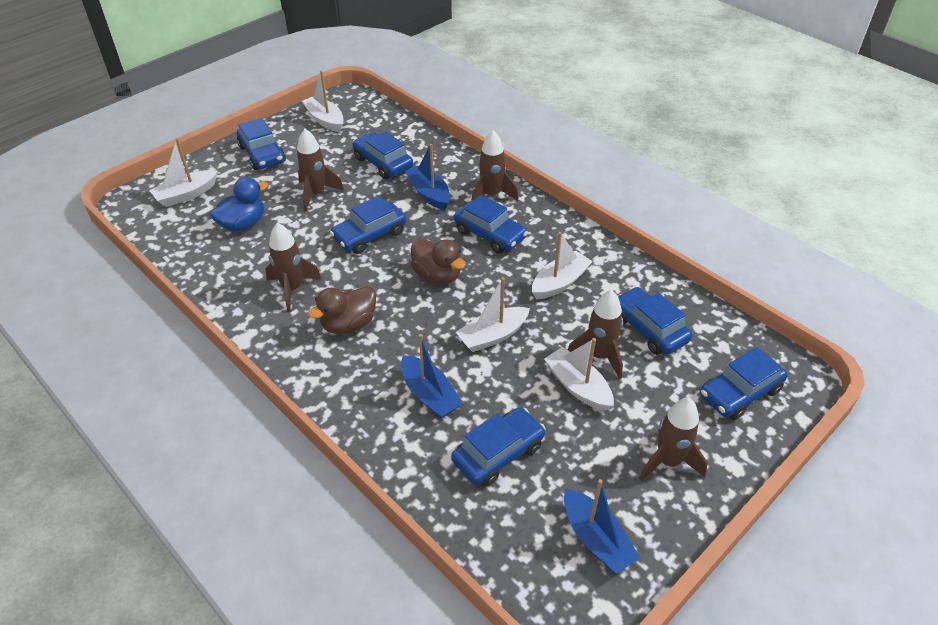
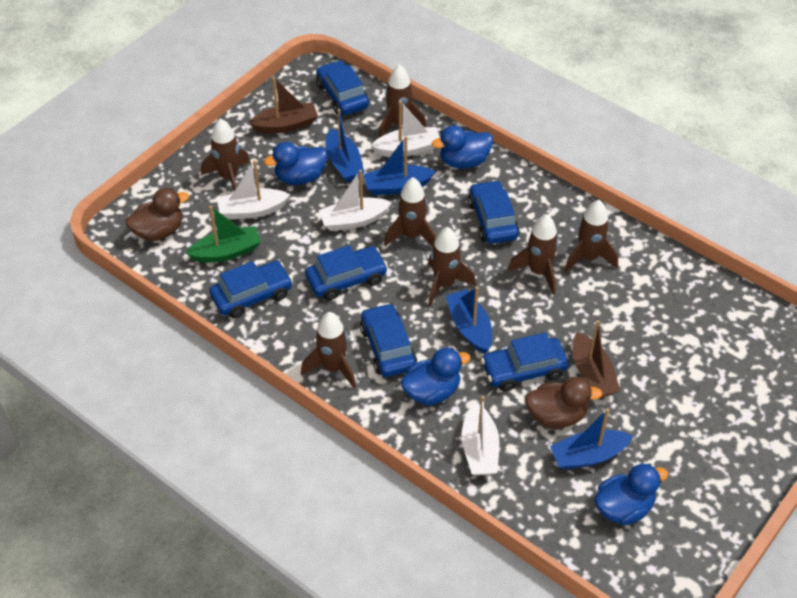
blue boat: 3 -> 4
blue car: 7 -> 6
blue duck: 1 -> 4
brown boat: 0 -> 2
brown rocket: 5 -> 7
green boat: 0 -> 1
white boat: 5 -> 4

